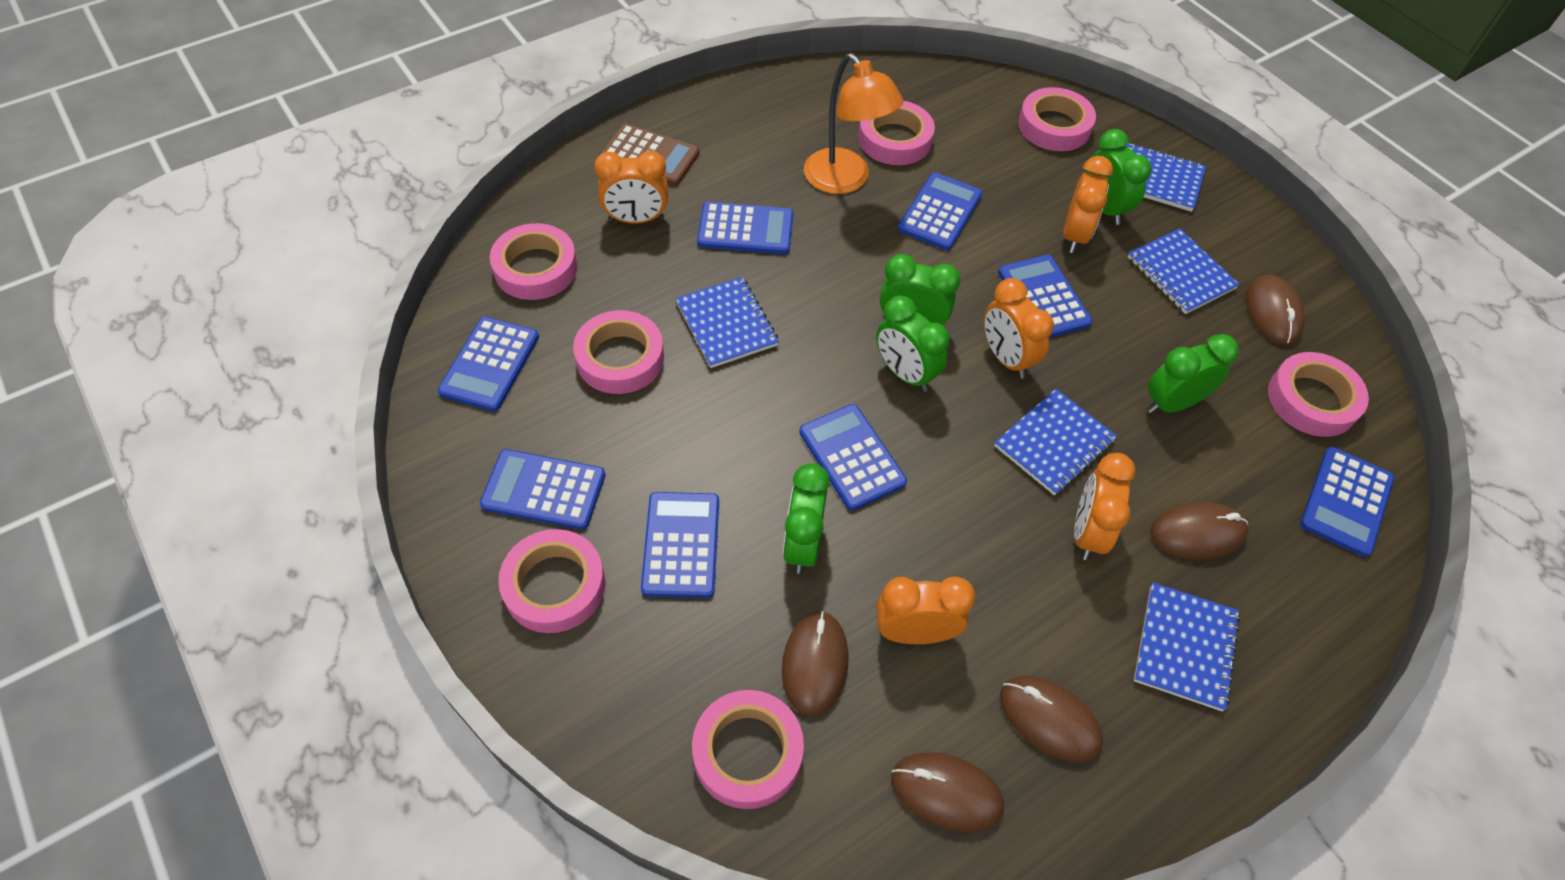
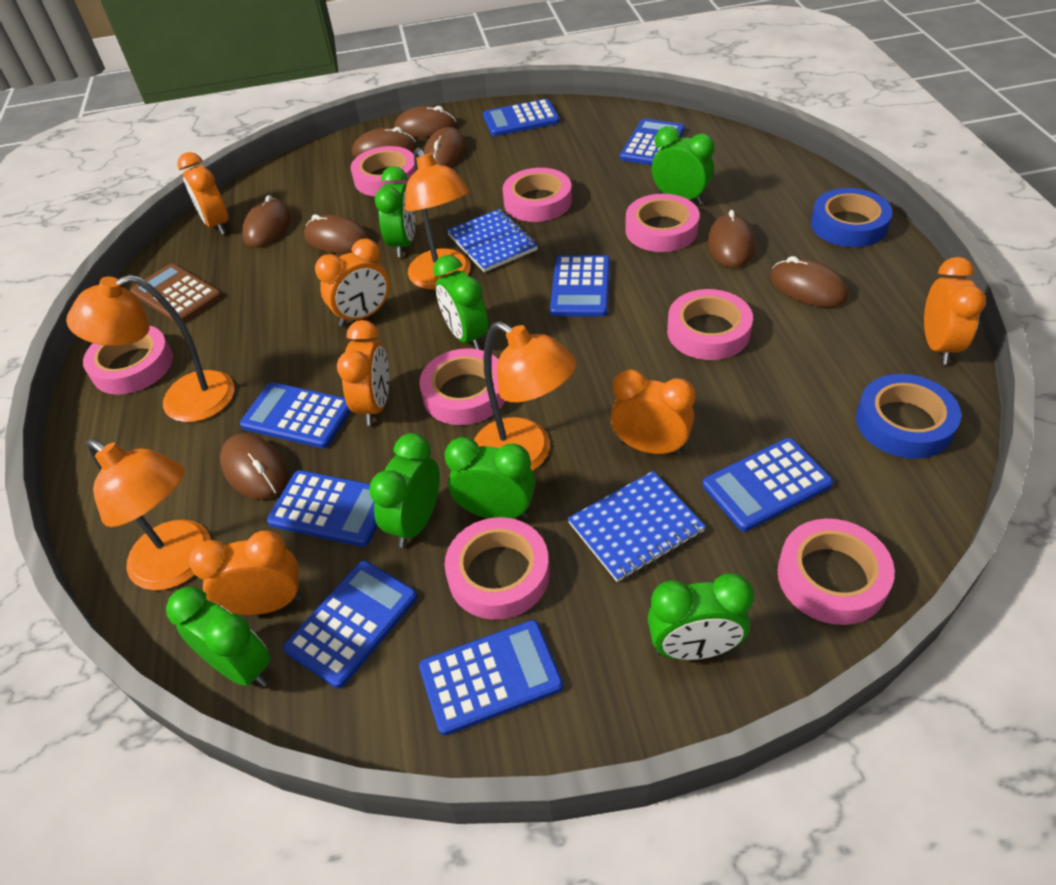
blue notebook: 5 -> 2
blue tape: 0 -> 2
brown mouse: 5 -> 8
green clock: 5 -> 7
orange clock: 5 -> 6
orange lamp: 1 -> 4
pink tape: 7 -> 8

